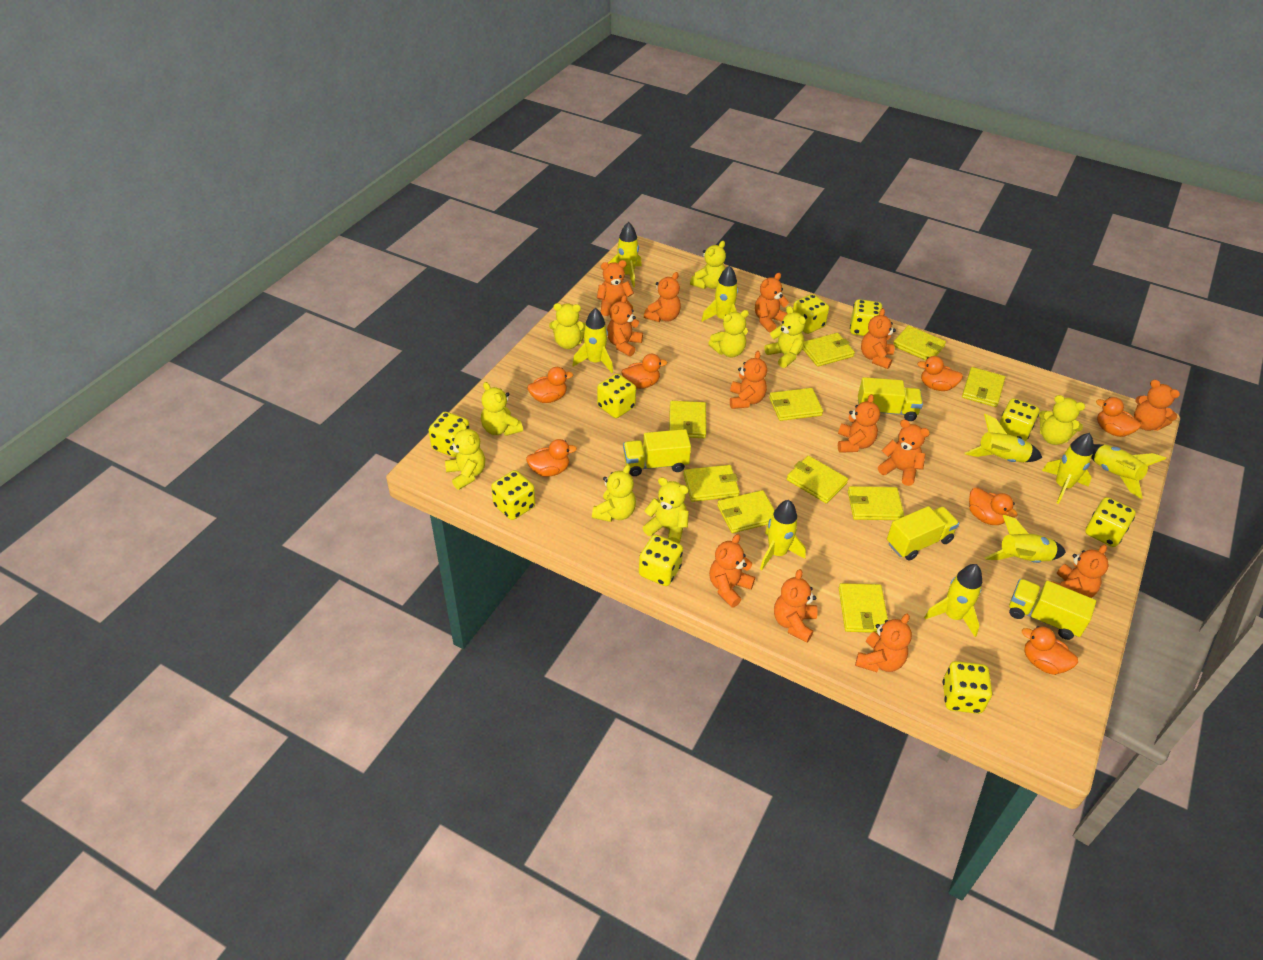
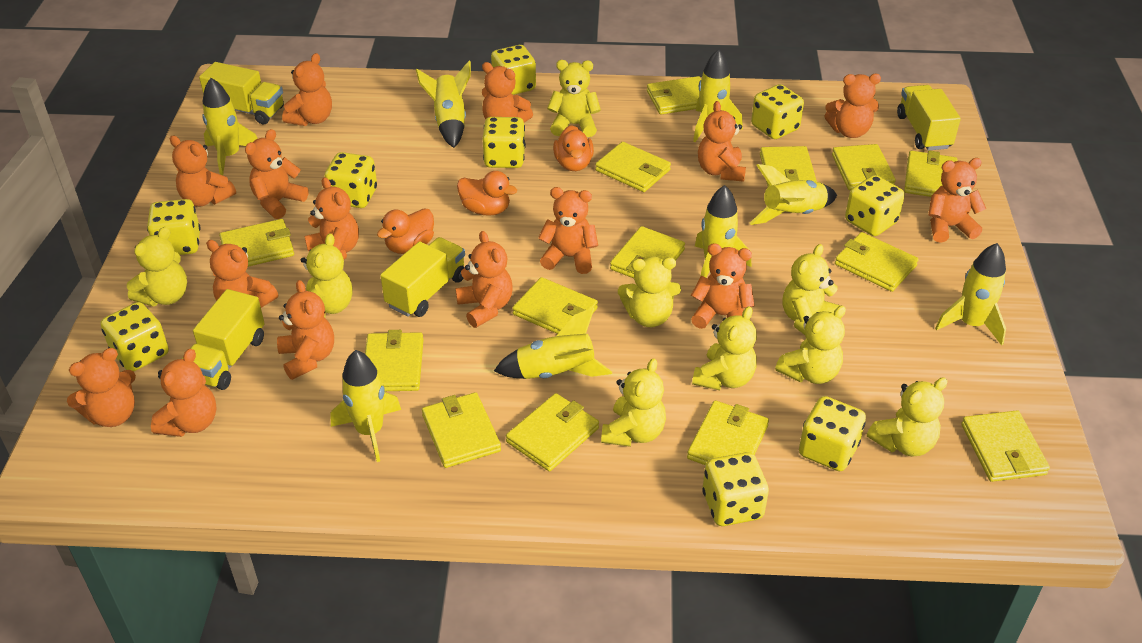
orange duck: 7 -> 3
orange teddy bear: 13 -> 15
yellow rocket: 9 -> 8
yellow wallet: 10 -> 14

